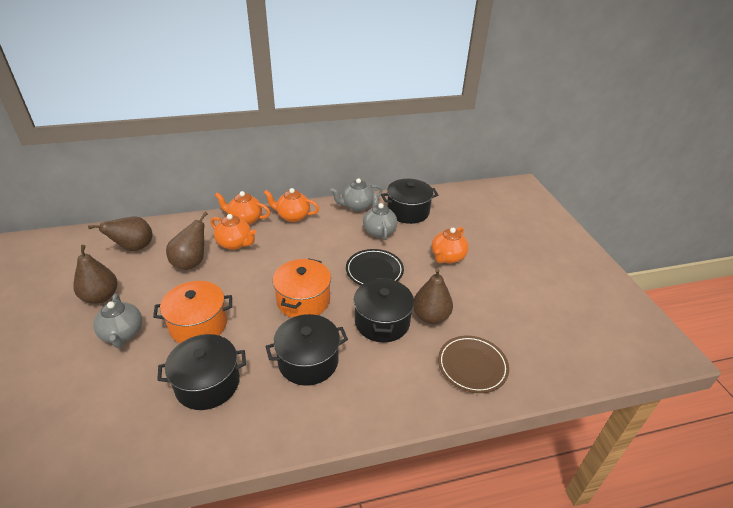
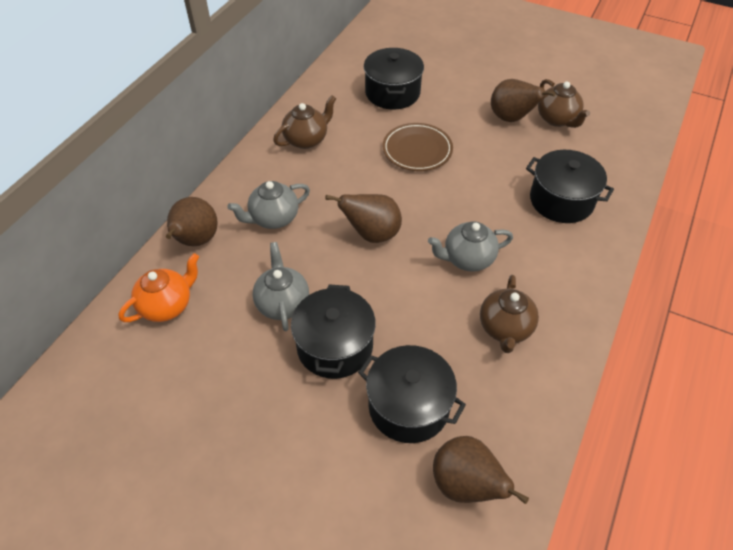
black plate: 1 -> 0
brown teapot: 0 -> 3
orange pot: 2 -> 0
orange teapot: 4 -> 1

